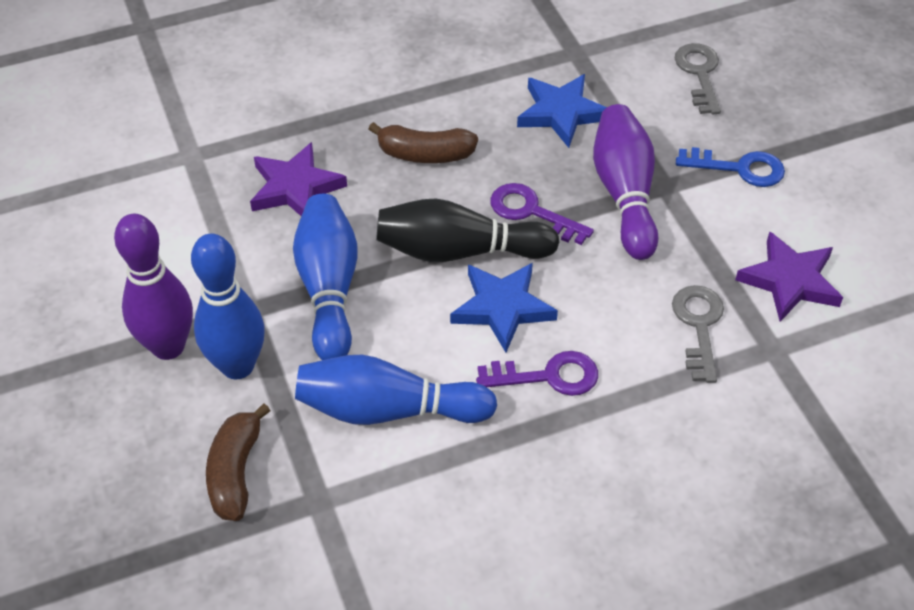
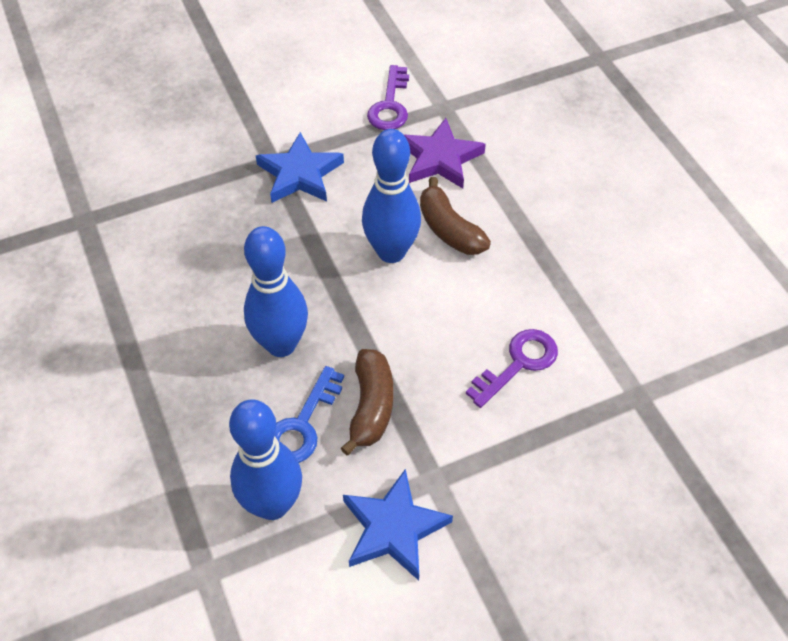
black bowling pin: 1 -> 0
grey key: 2 -> 0
purple bowling pin: 2 -> 0
purple star: 2 -> 1

